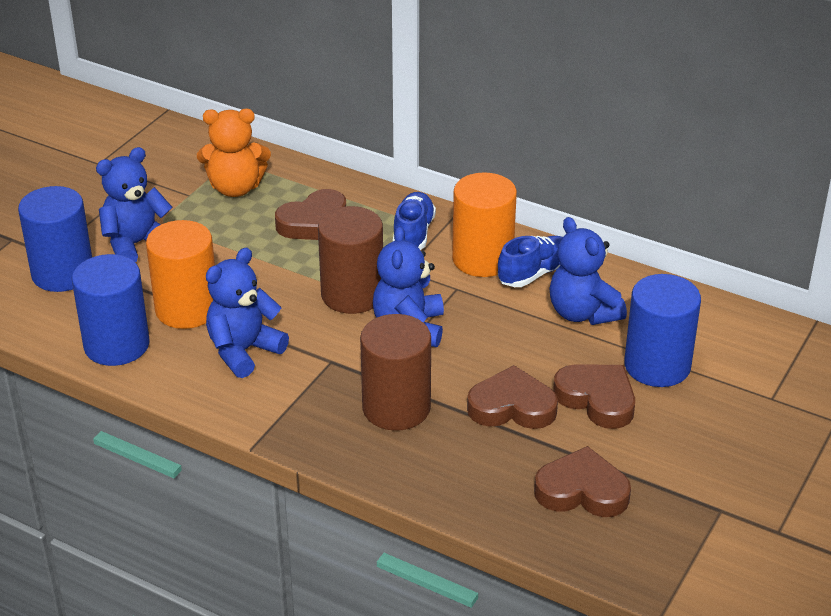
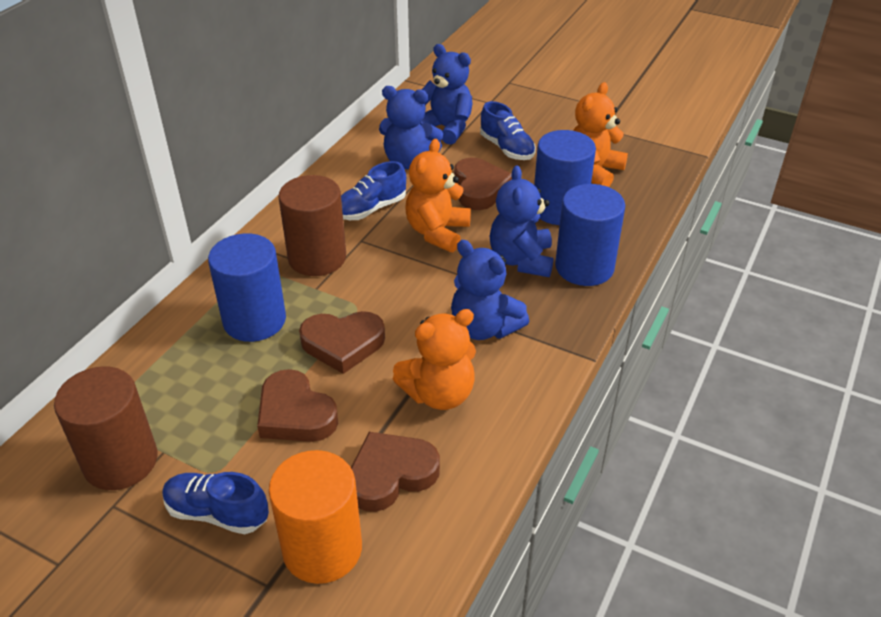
blue shoe: 2 -> 3
orange cylinder: 2 -> 1
orange teddy bear: 1 -> 3

